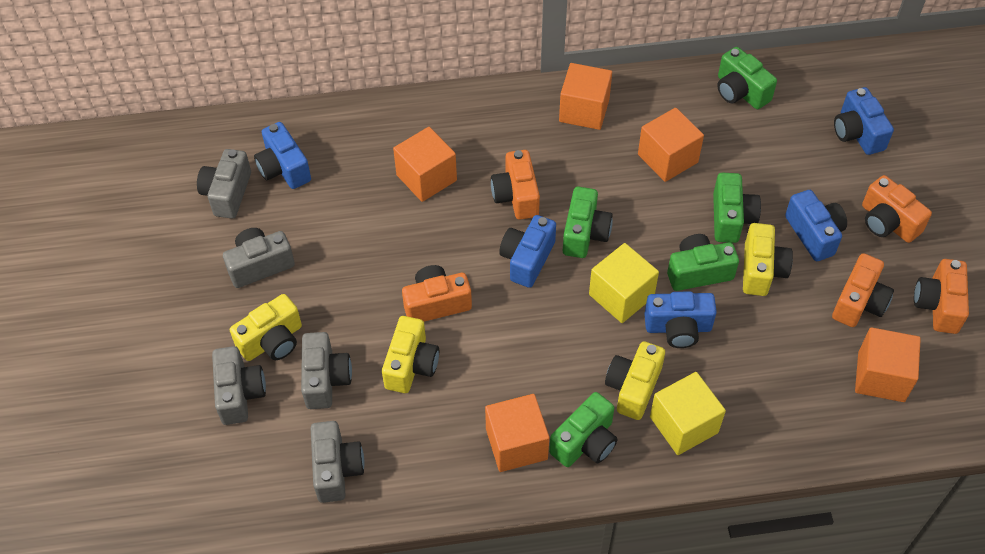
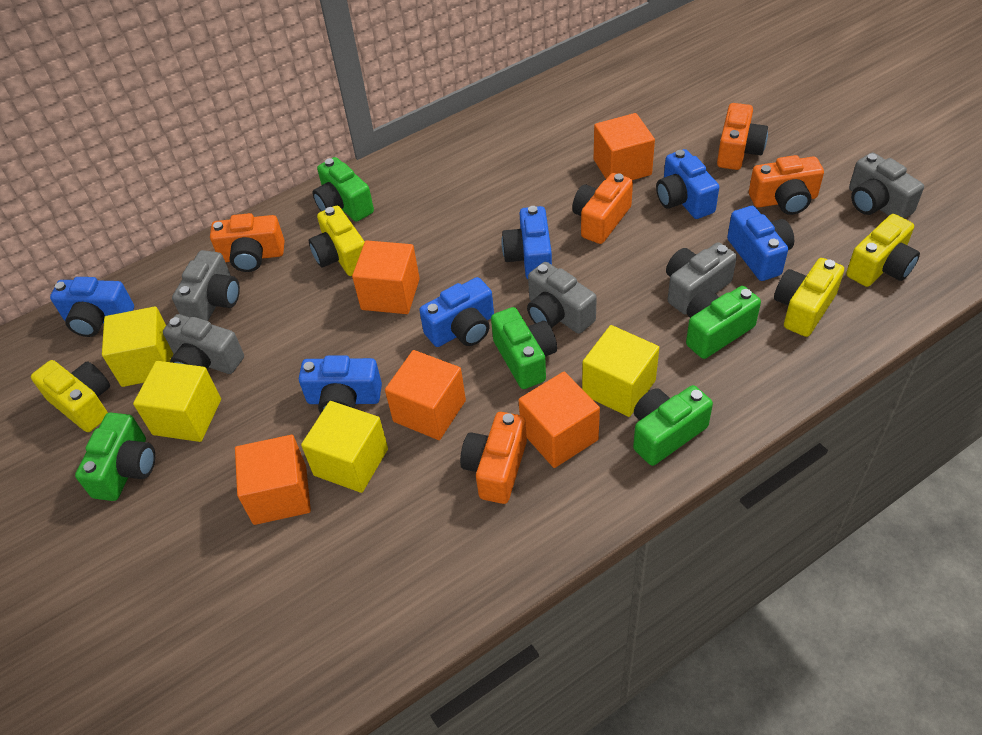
blue camera: 5 -> 6
yellow cube: 2 -> 4

